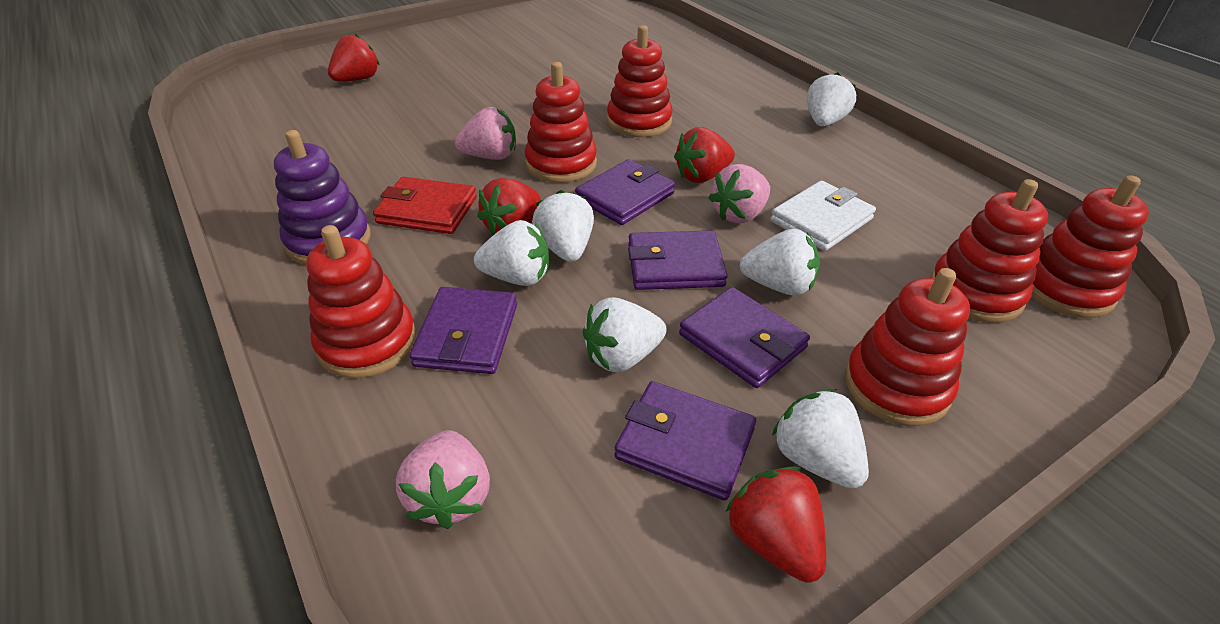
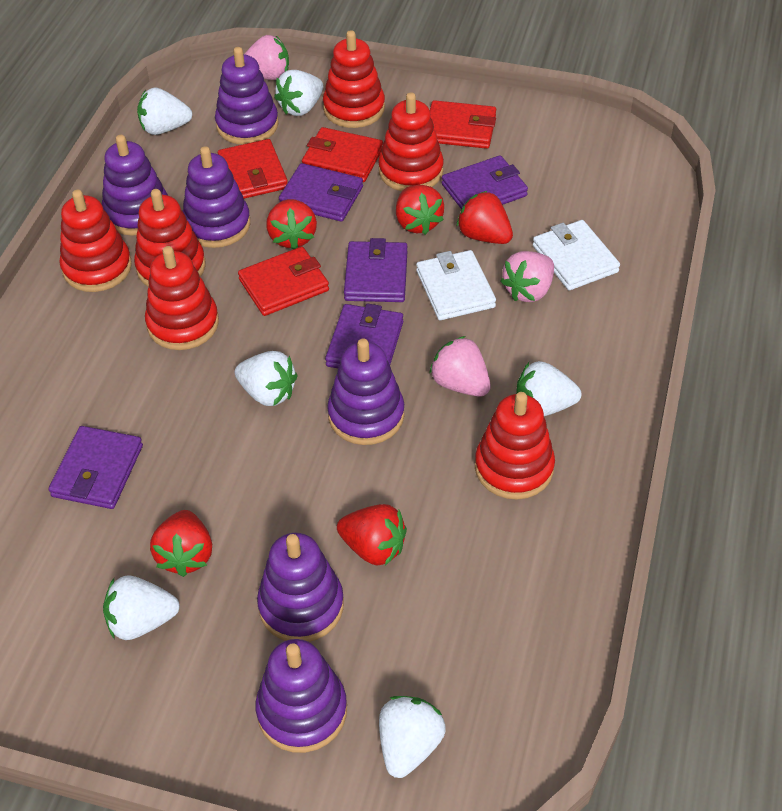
purple stacking toy: 1 -> 6
red strawberry: 4 -> 5
red wallet: 1 -> 4
white wallet: 1 -> 2

